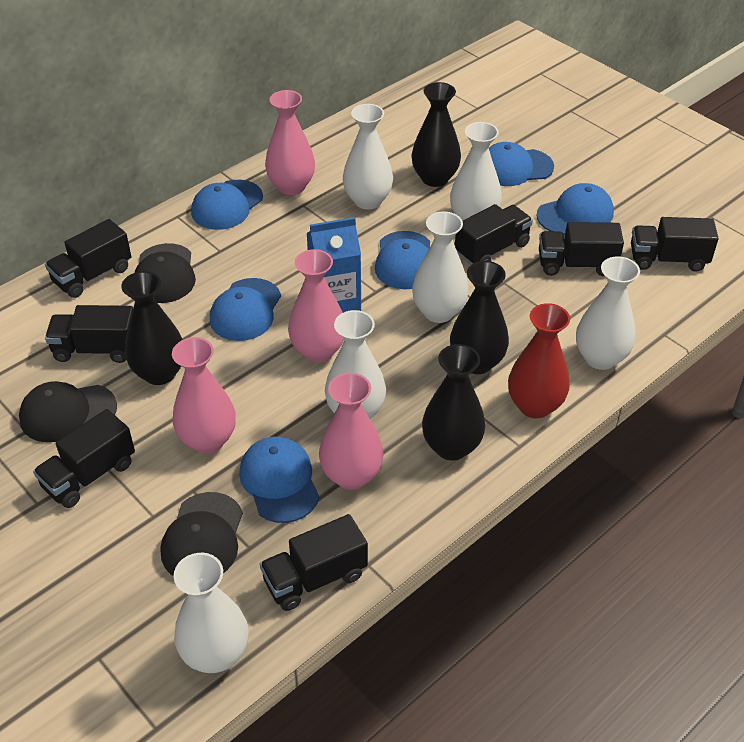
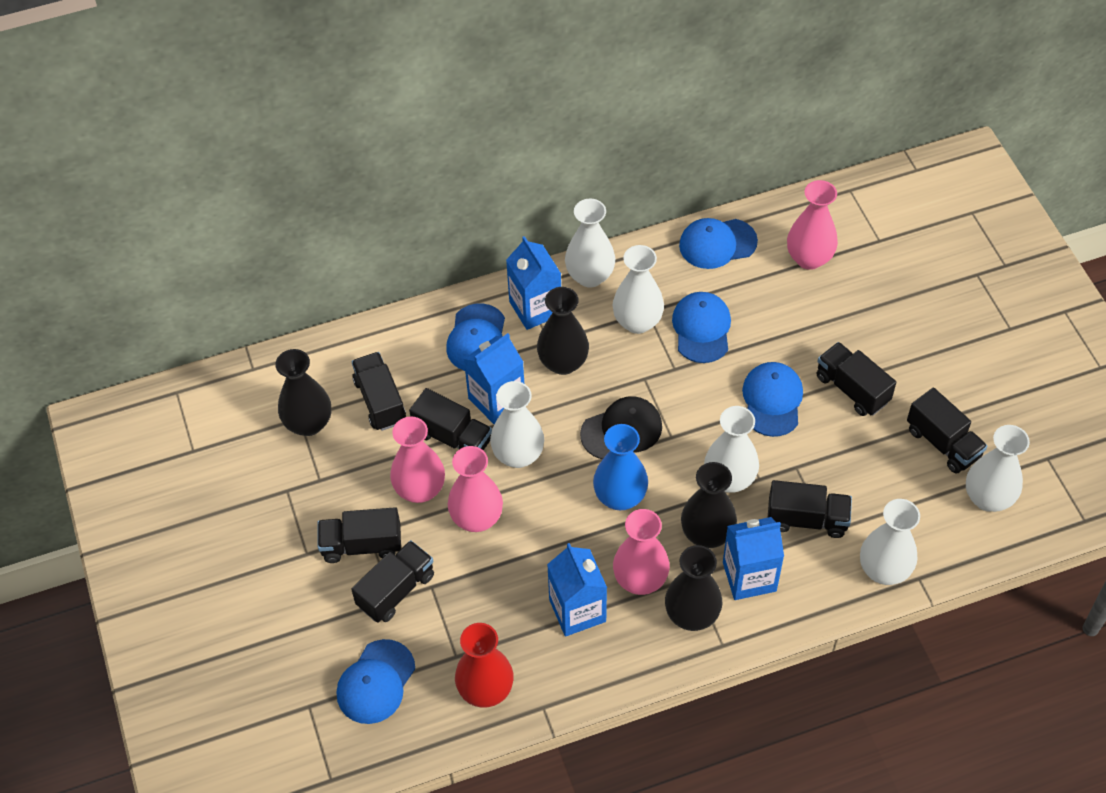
black cap: 3 -> 1
blue cap: 6 -> 5
blue carton: 1 -> 4
blue vase: 0 -> 1

